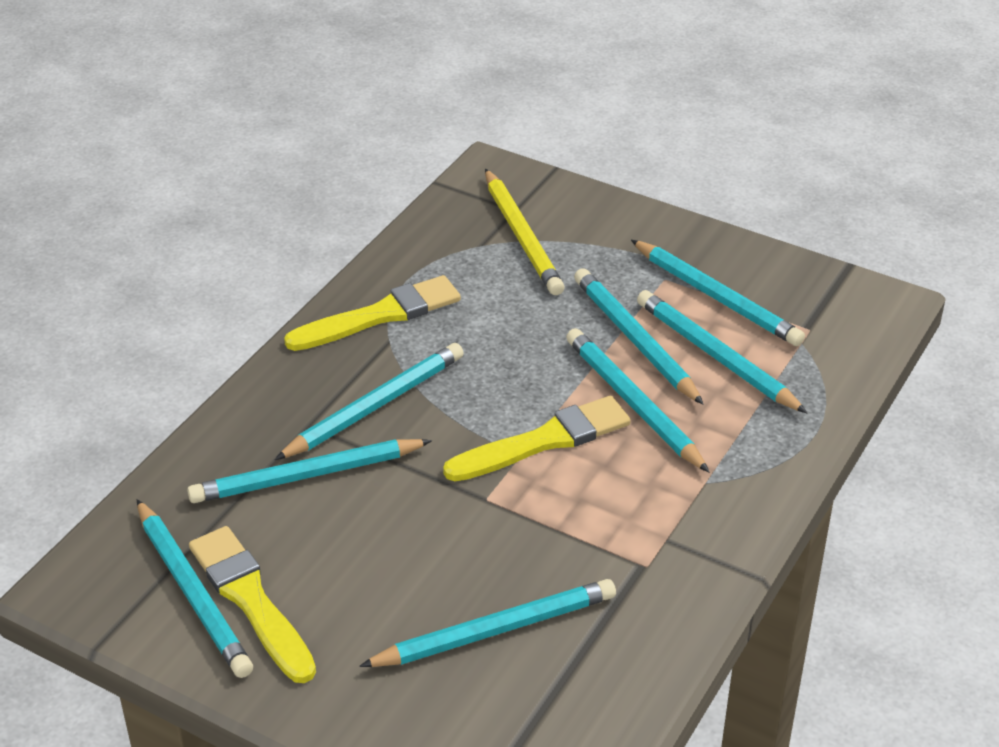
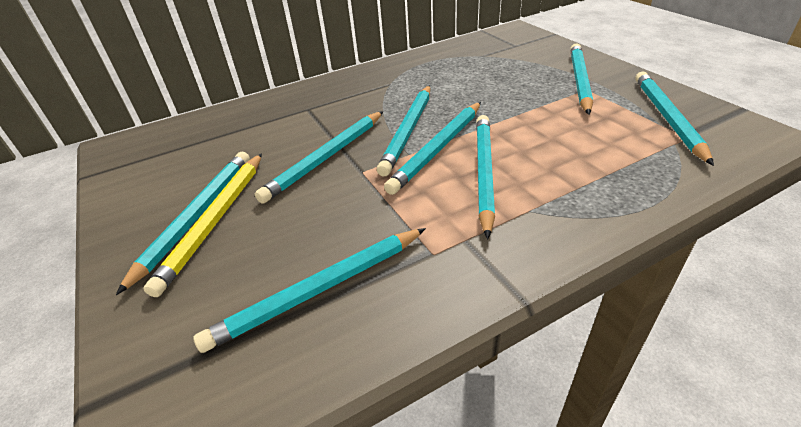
yellow brush: 3 -> 0

